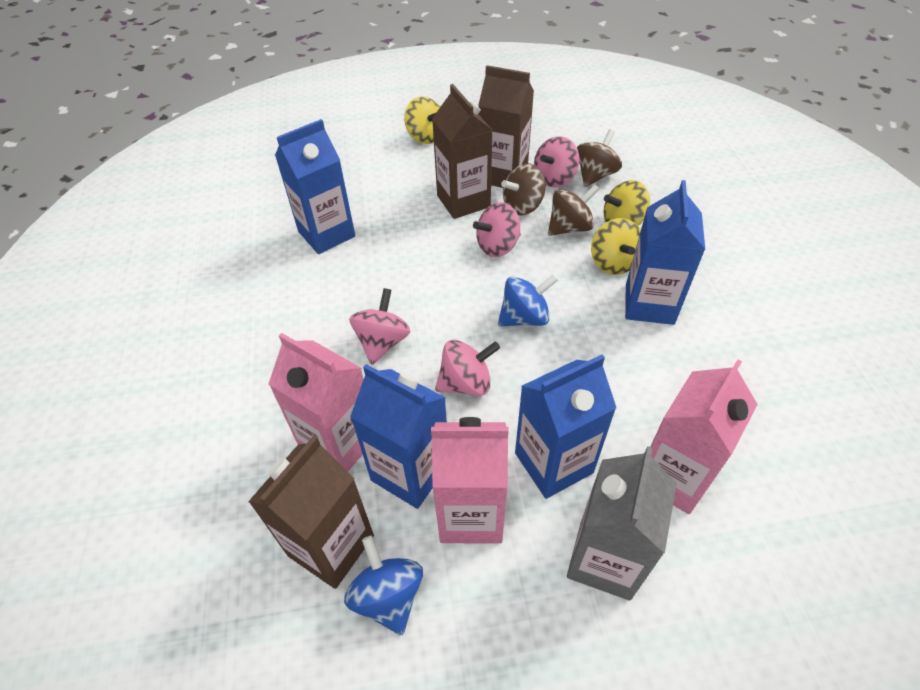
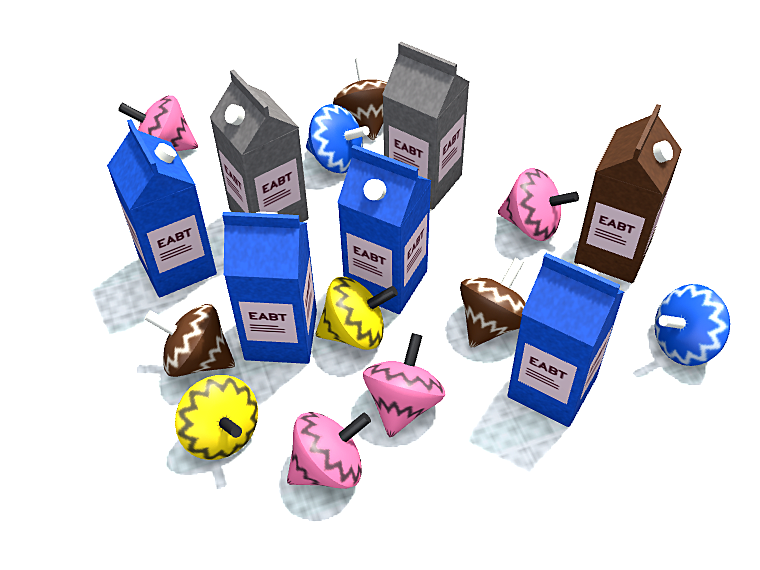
brown carton: 3 -> 1
grey carton: 1 -> 2
pink carton: 3 -> 0
yellow spinning top: 3 -> 2

